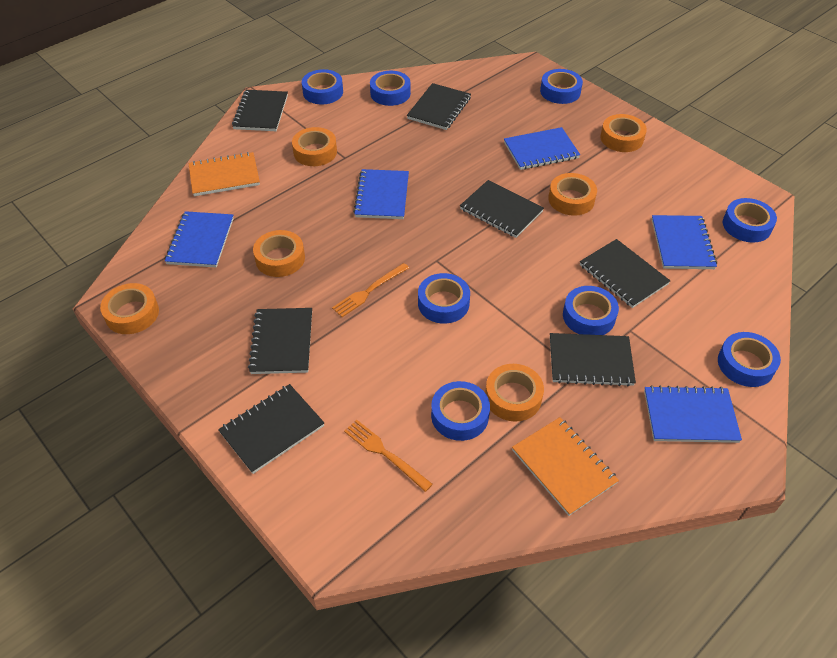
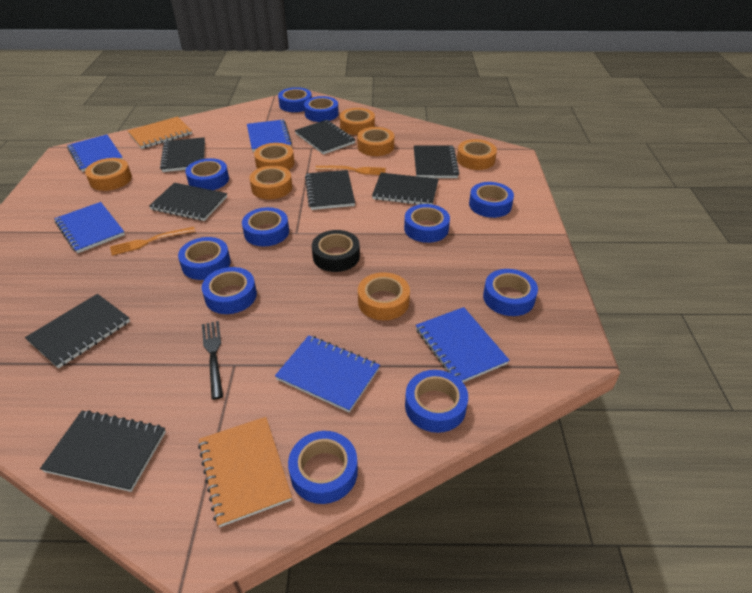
black fork: 0 -> 1
black notebook: 7 -> 8
black tape: 0 -> 1
blue tape: 8 -> 11
orange tape: 6 -> 7

